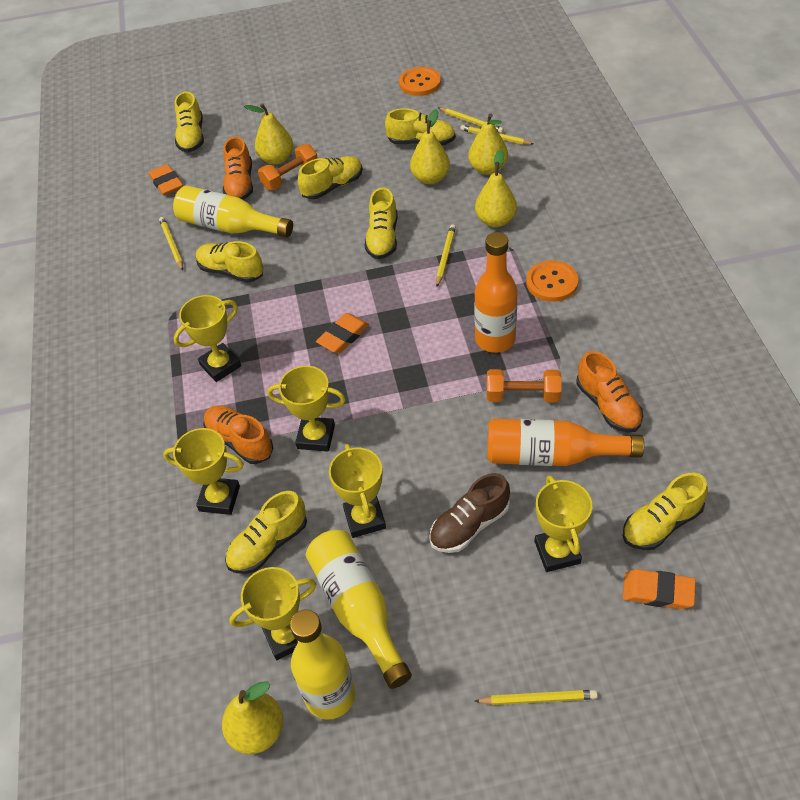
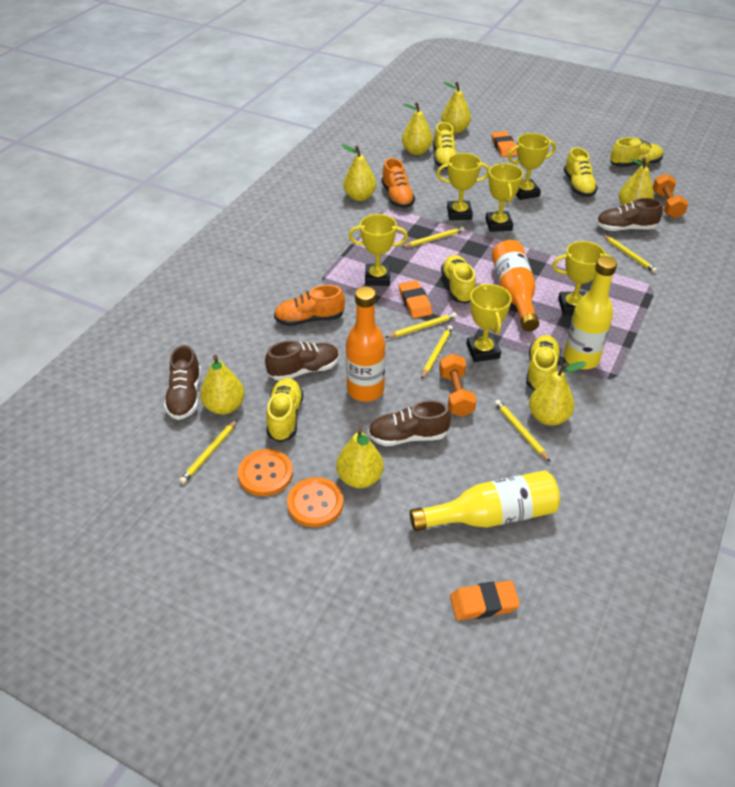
brown shoe: 1 -> 4
orange shoe: 3 -> 2
yellow bottle: 3 -> 2
yellow pear: 5 -> 7
yellow pencil: 5 -> 6
yellow shoe: 7 -> 6

